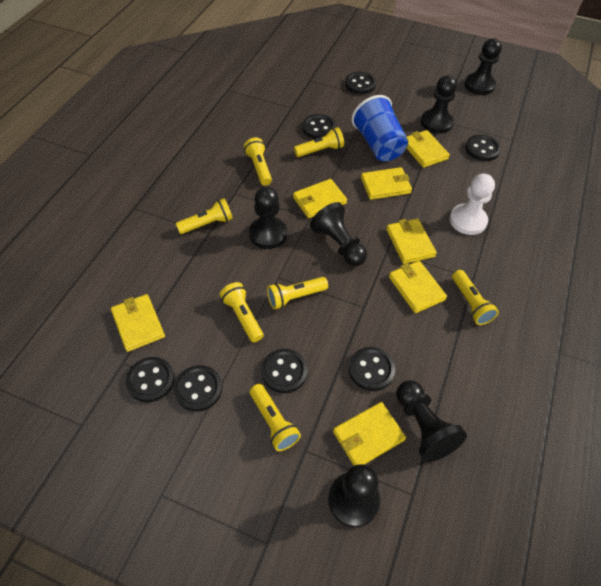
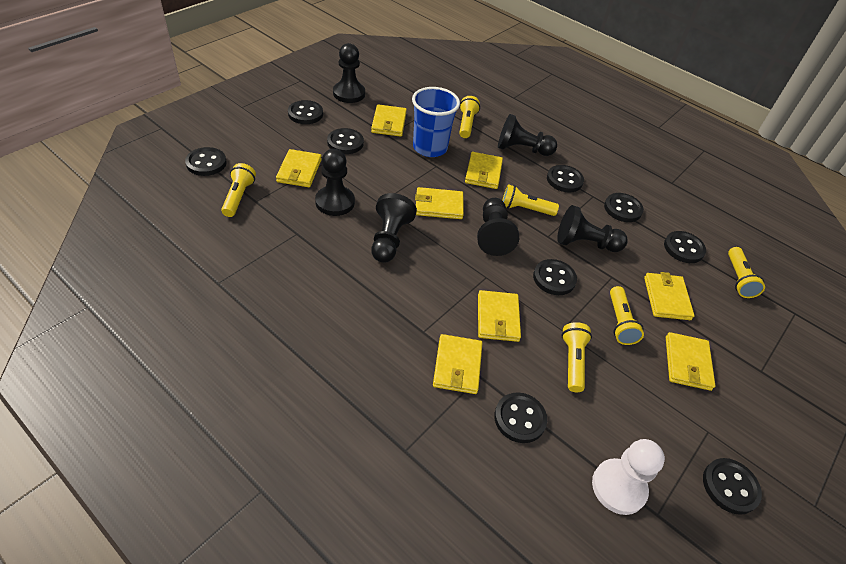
black button: 7 -> 9
yellow flashlight: 7 -> 6
yellow wallet: 7 -> 8

